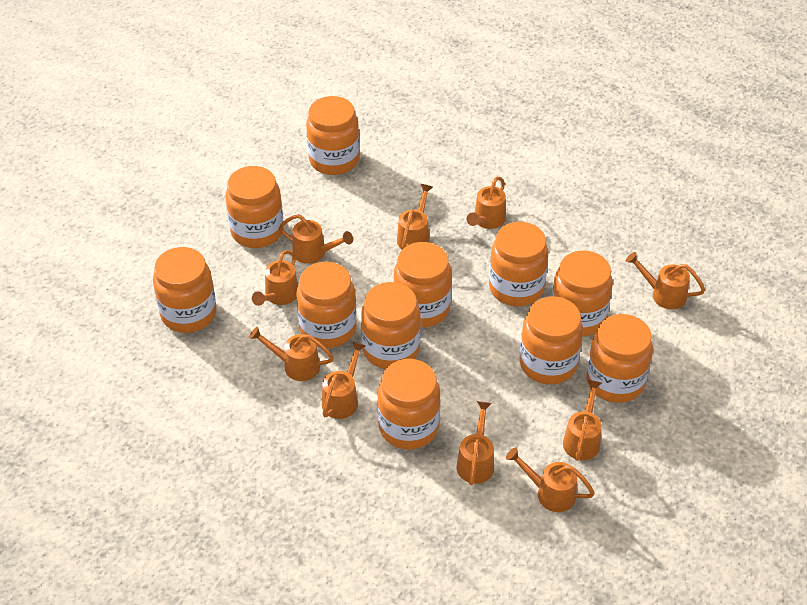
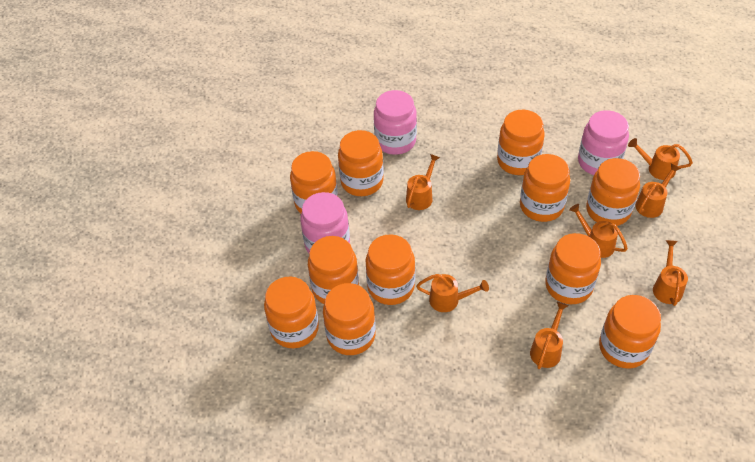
orange watering can: 10 -> 7
pink jar: 0 -> 3

